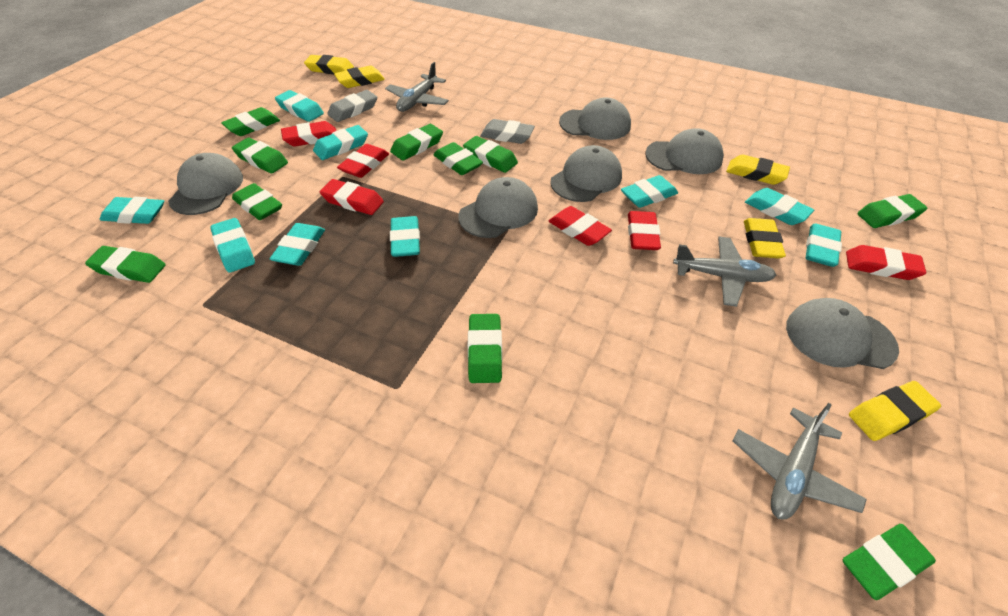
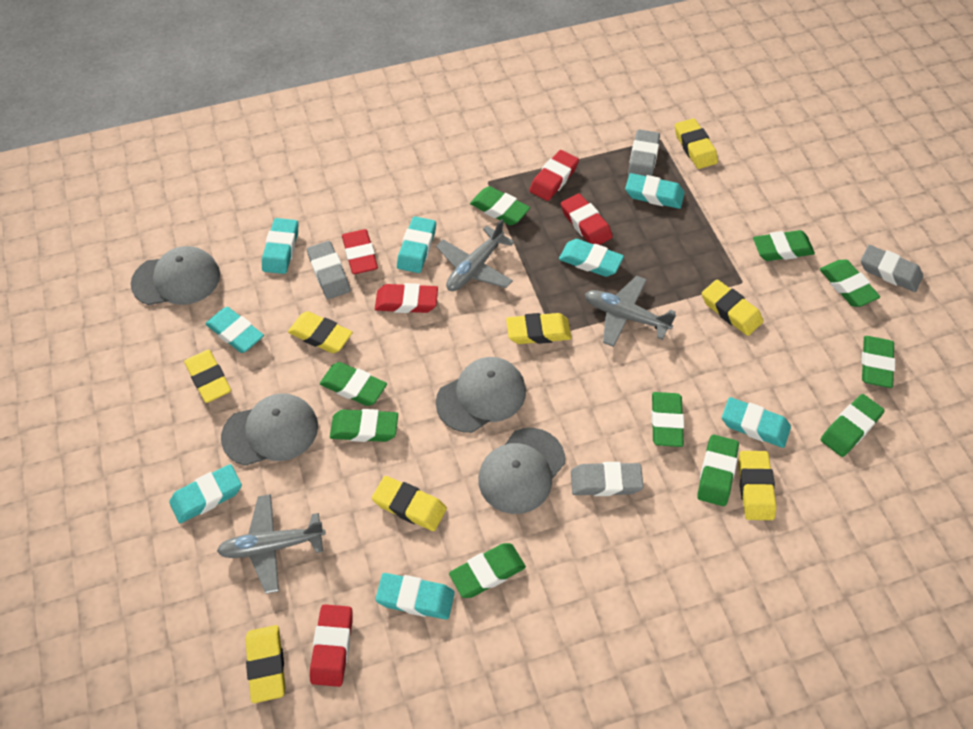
grey cap: 6 -> 4
grey eraser: 2 -> 4
red eraser: 6 -> 5
turquoise eraser: 9 -> 8
yellow eraser: 5 -> 8

